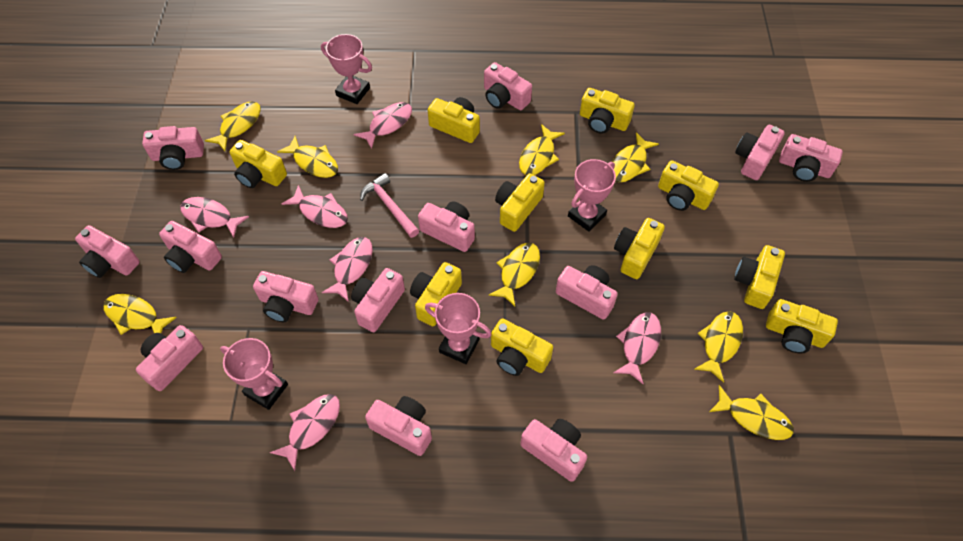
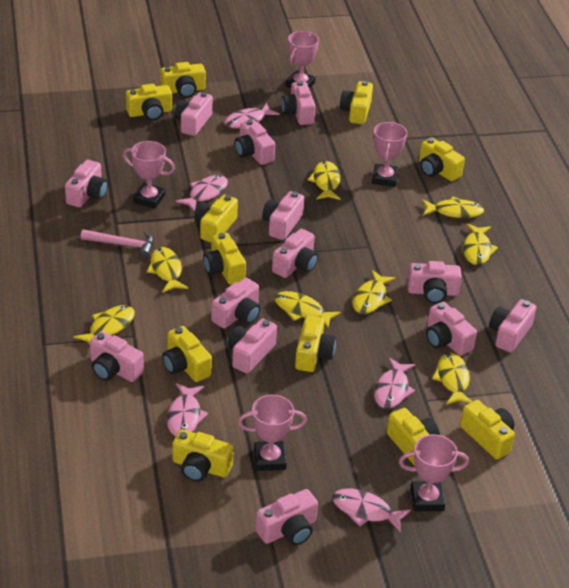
pink fish: 6 -> 5
pink trophy: 4 -> 5
yellow camera: 10 -> 11

